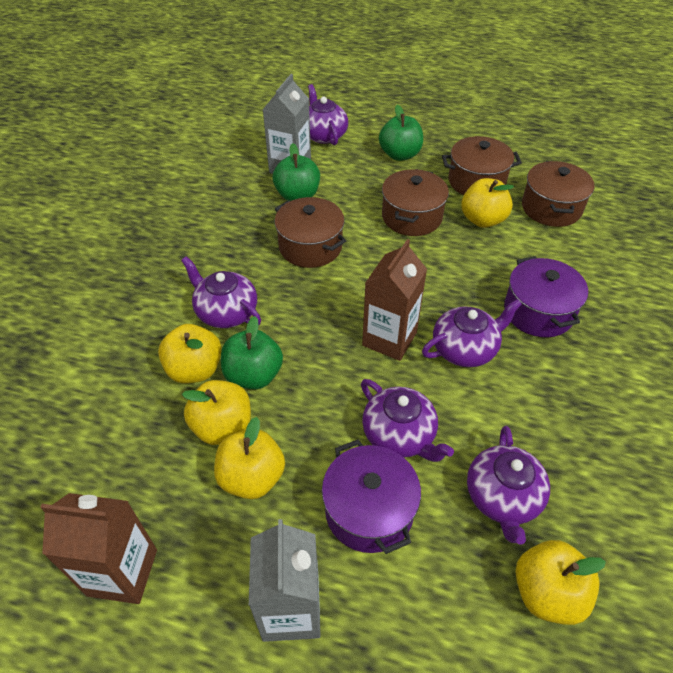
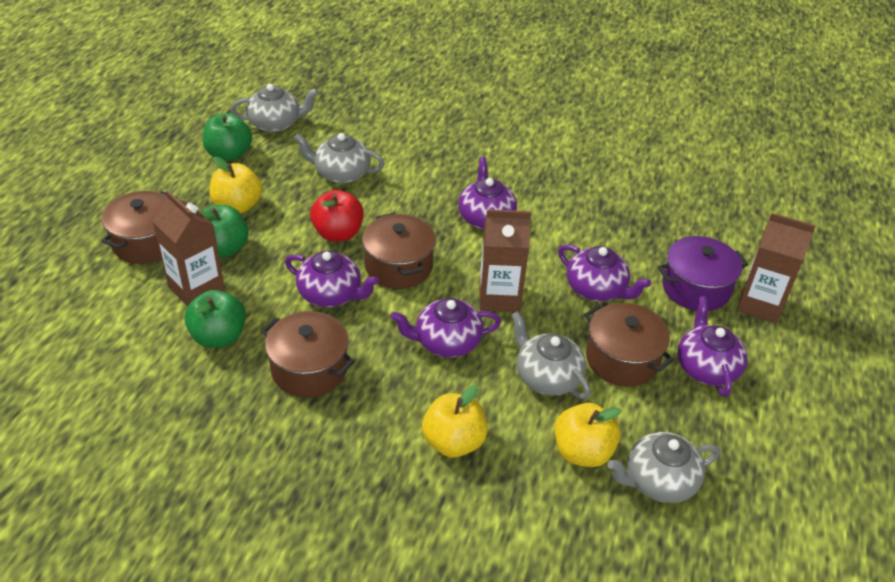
brown carton: 2 -> 3
grey carton: 2 -> 0
grey teapot: 0 -> 4
purple pot: 2 -> 1
red apple: 0 -> 1
yellow apple: 5 -> 3

